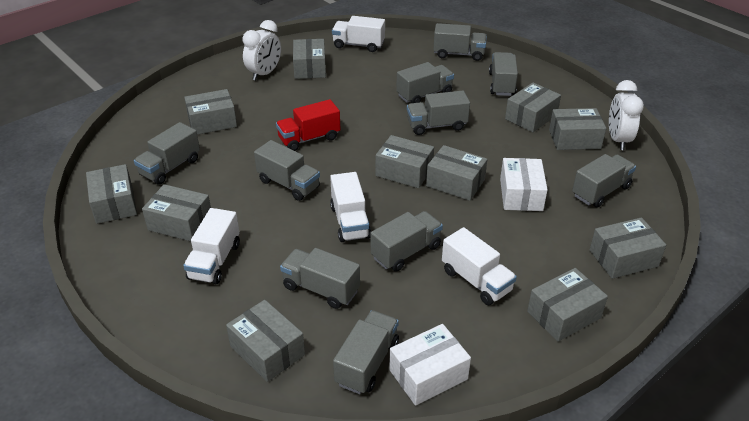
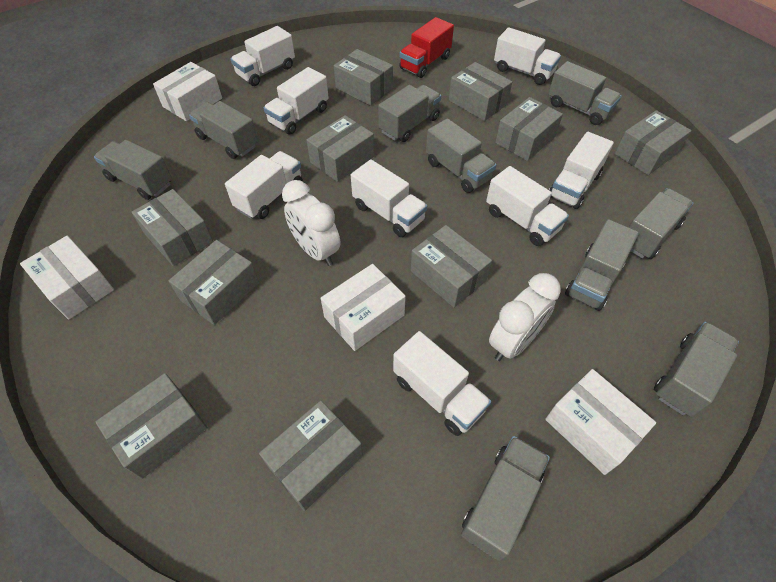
grey box: 11 -> 10
grey truck: 10 -> 9
white box: 2 -> 4
white truck: 4 -> 8

